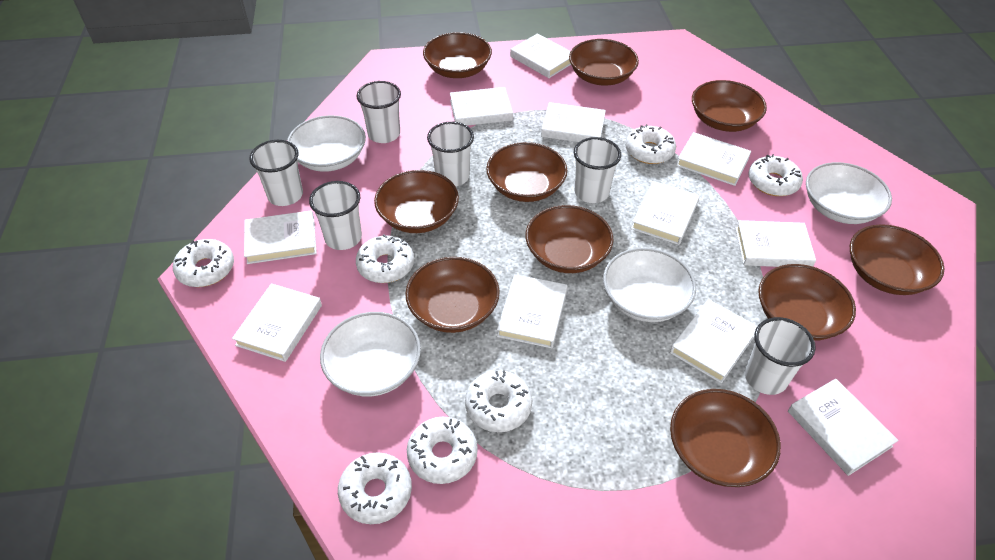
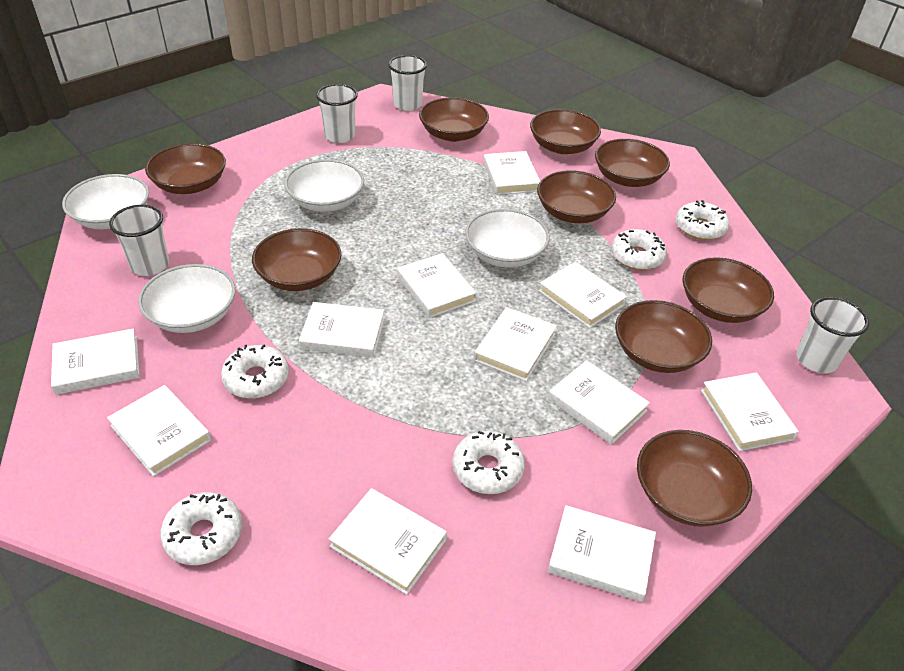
brown bowl: 10 -> 9
white cup: 6 -> 4
white donut: 7 -> 5

